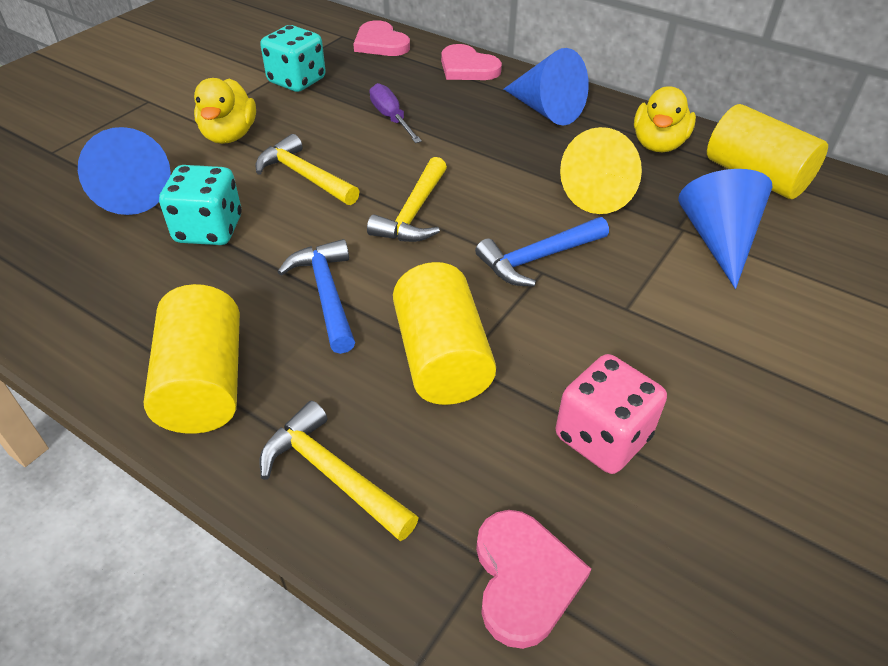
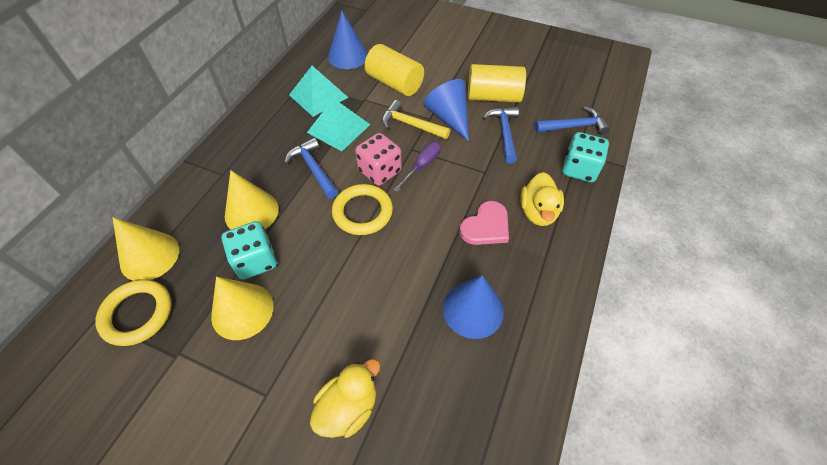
blue hammer: 2 -> 3
pink heart: 3 -> 1
turquoise pyramid: 0 -> 2
yellow cone: 1 -> 3
yellow cylinder: 3 -> 2
yellow hammer: 3 -> 1
yellow ring: 0 -> 2

